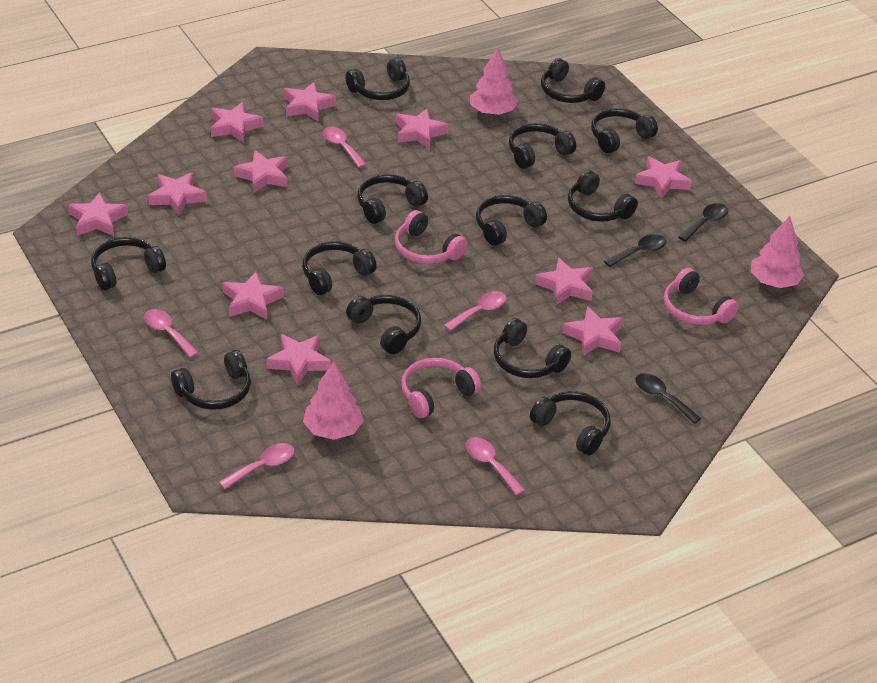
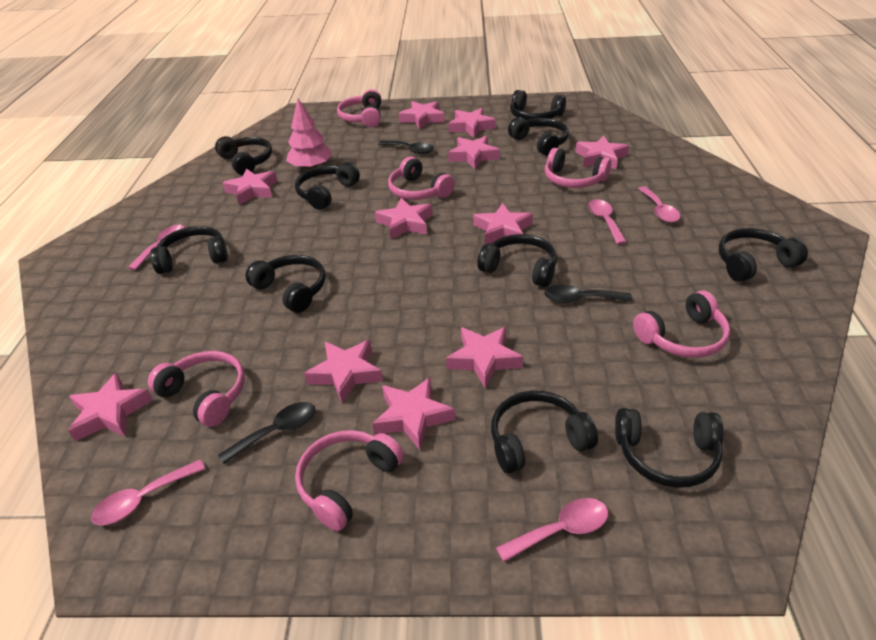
black headphones: 13 -> 10
pink headphones: 3 -> 6
pink tree: 3 -> 1

